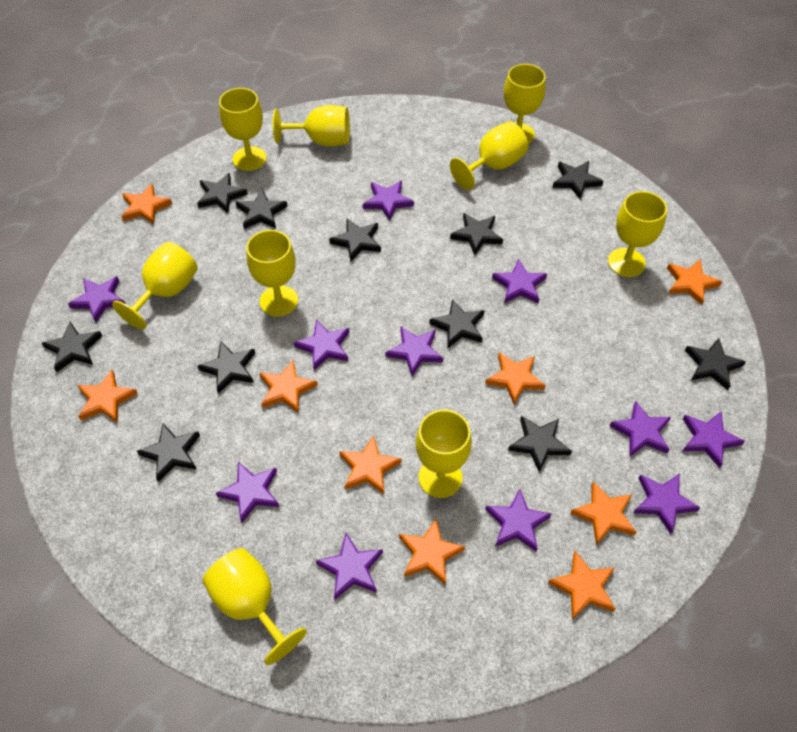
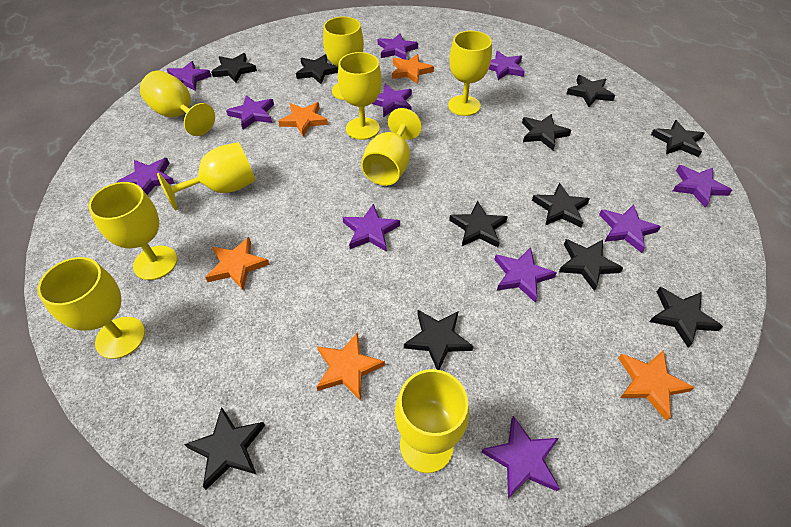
orange star: 9 -> 5

